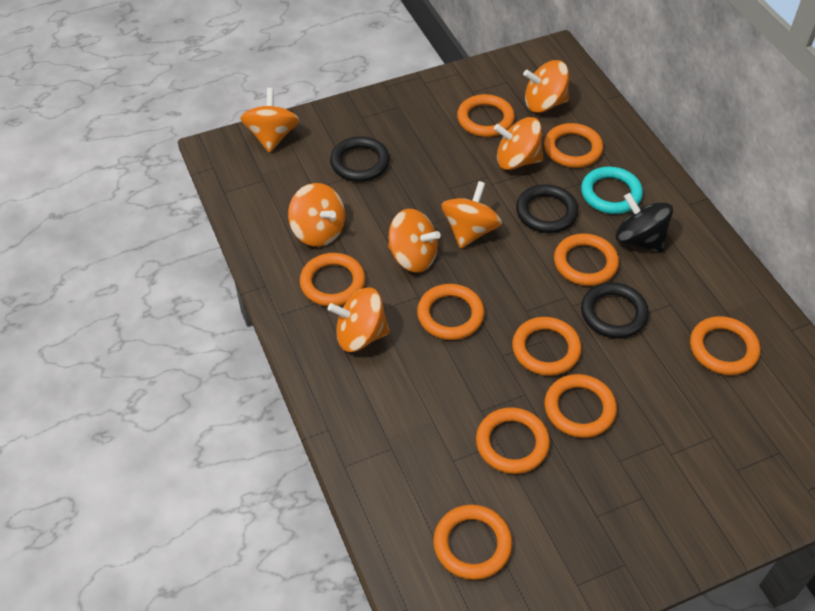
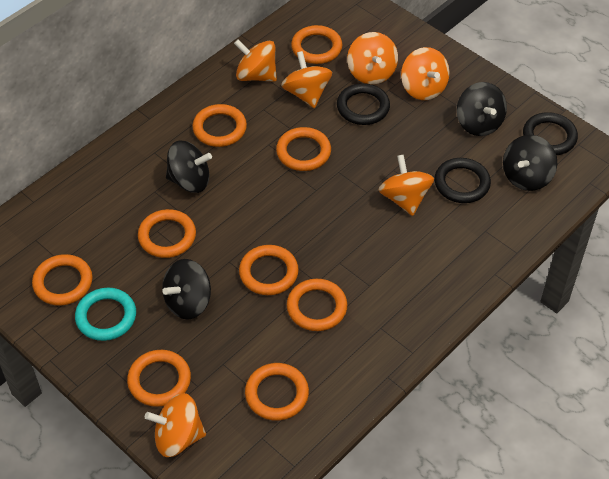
black spinning top: 1 -> 4
orange ring: 10 -> 9
orange spinning top: 7 -> 6

